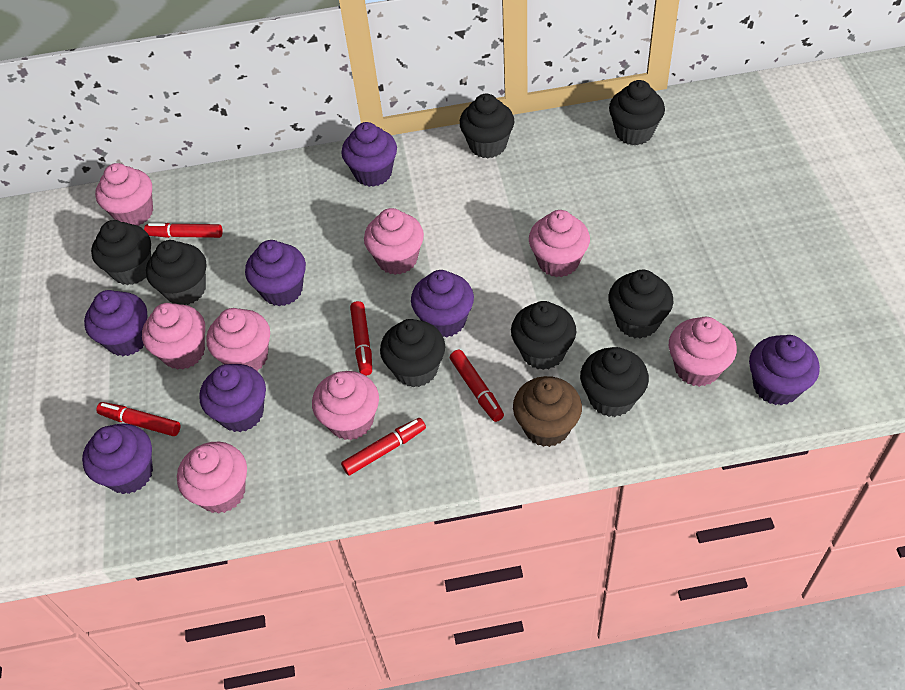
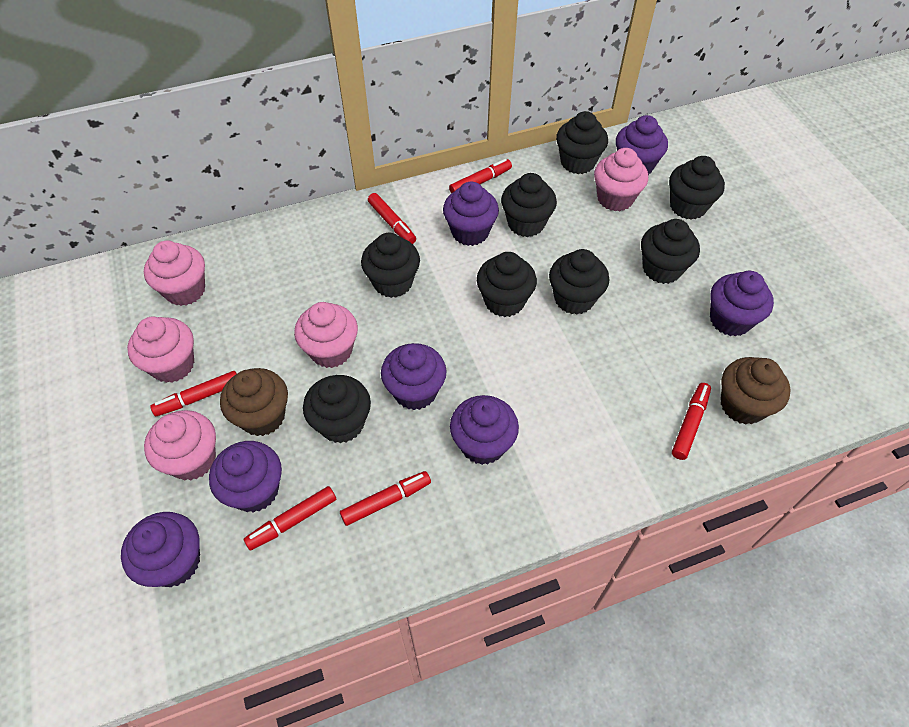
brown cupcake: 1 -> 2
pink cupcake: 8 -> 5
red marker: 5 -> 6

